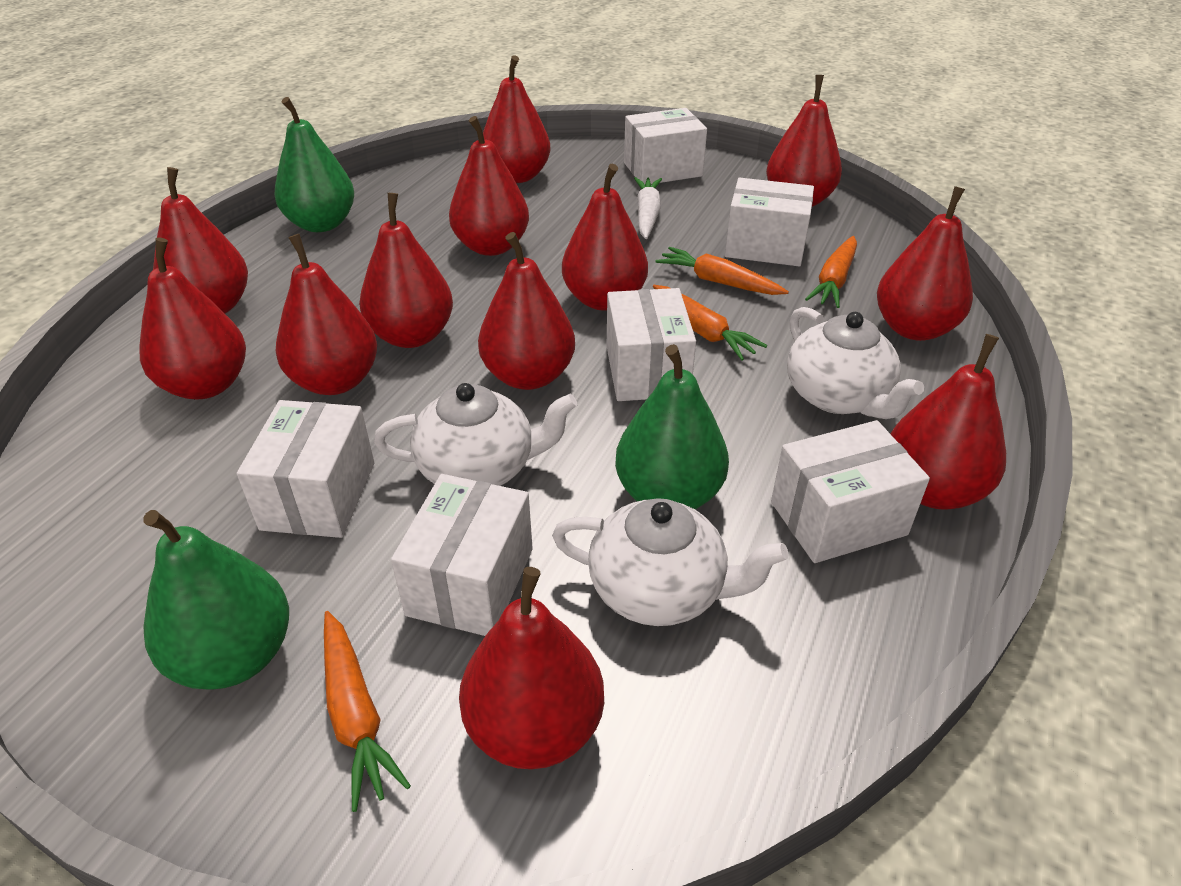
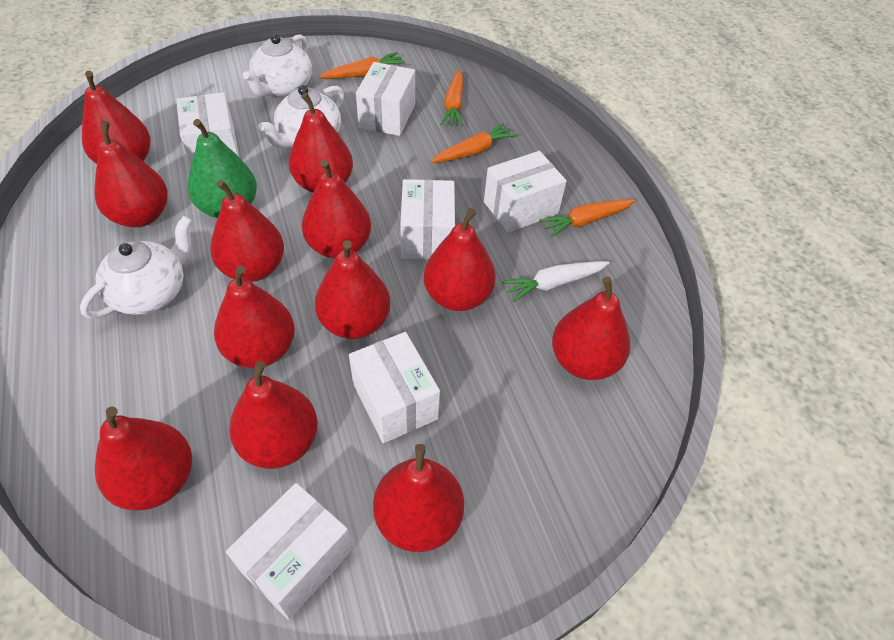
green pear: 3 -> 1

